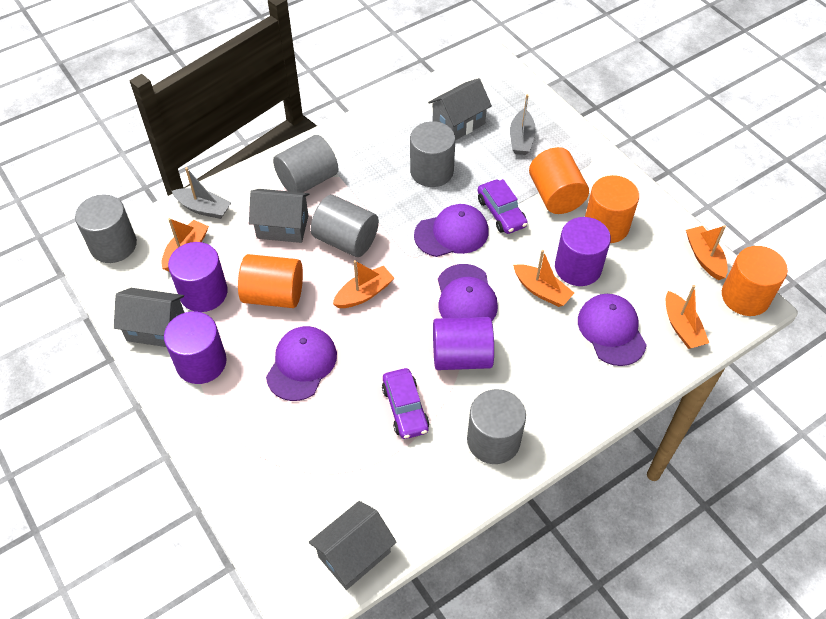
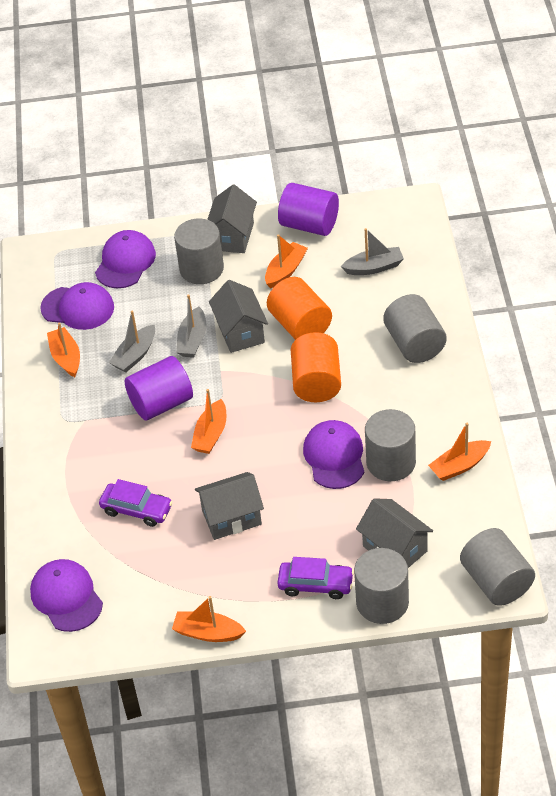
grey boat: 2 -> 3
orange cylinder: 4 -> 2
purple cylinder: 4 -> 2

